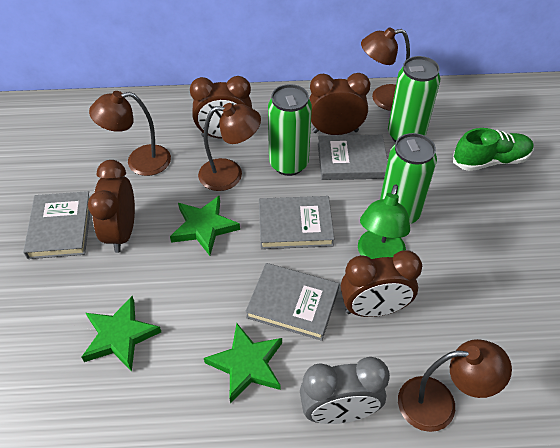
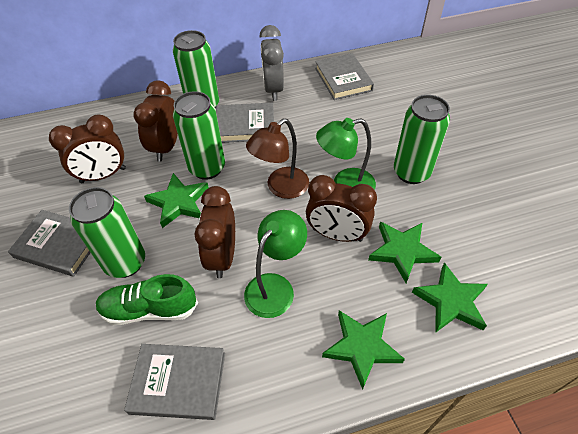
brown lamp: 4 -> 1
green can: 3 -> 4
green lamp: 1 -> 2
green star: 3 -> 4

